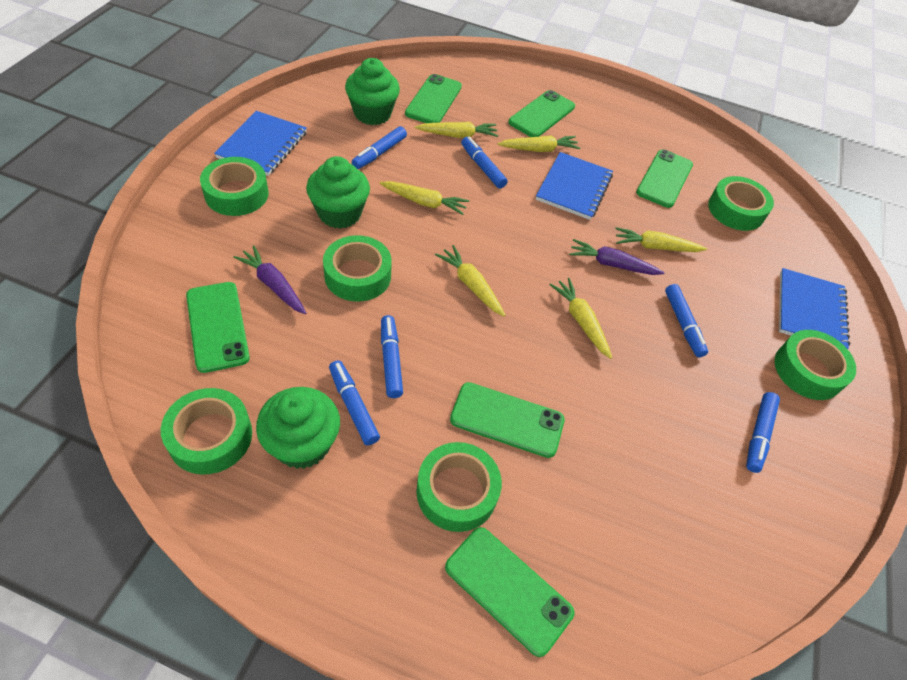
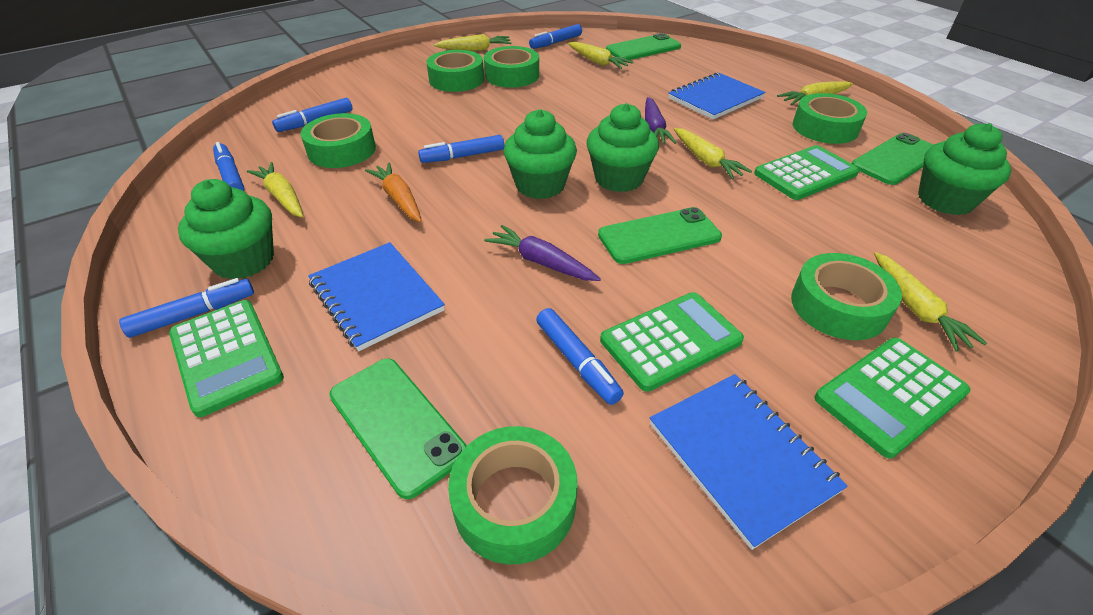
green calculator: 0 -> 4
green cupcake: 3 -> 4
green phone: 6 -> 4
orange carrot: 0 -> 1

